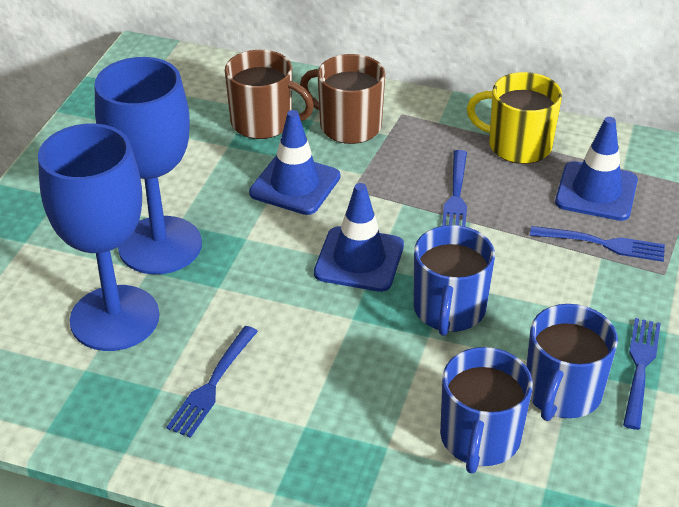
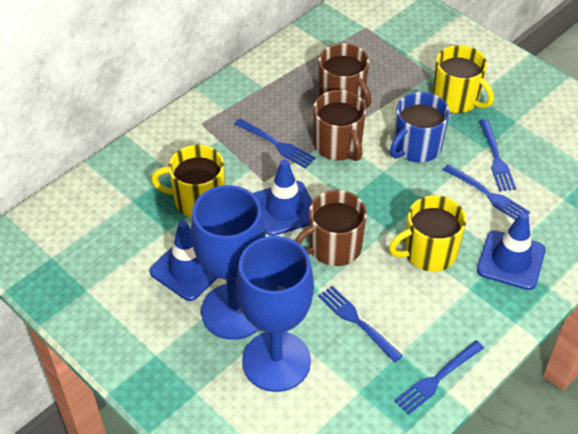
blue fork: 4 -> 5
blue mug: 3 -> 1
brown mug: 2 -> 3
yellow mug: 1 -> 3

